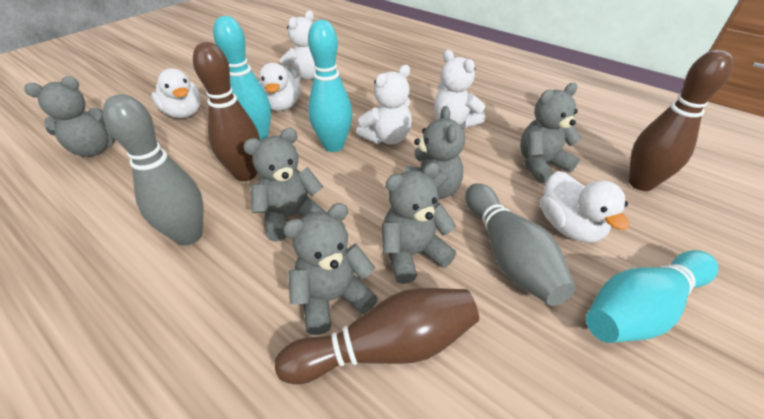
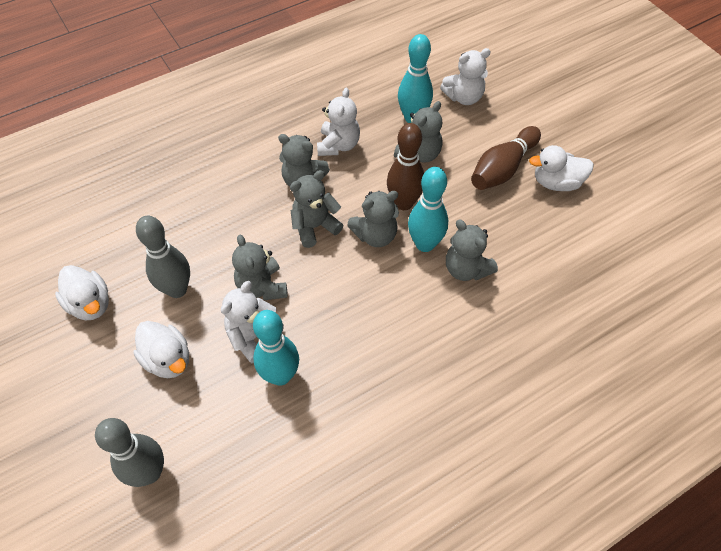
brown bowling pin: 3 -> 2

